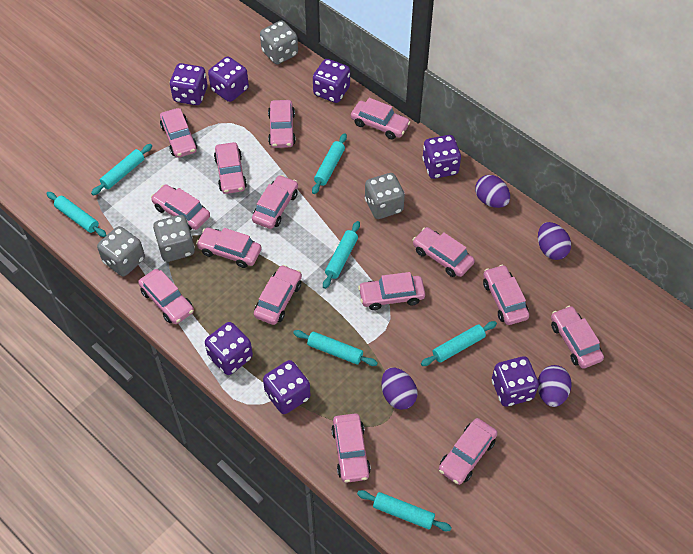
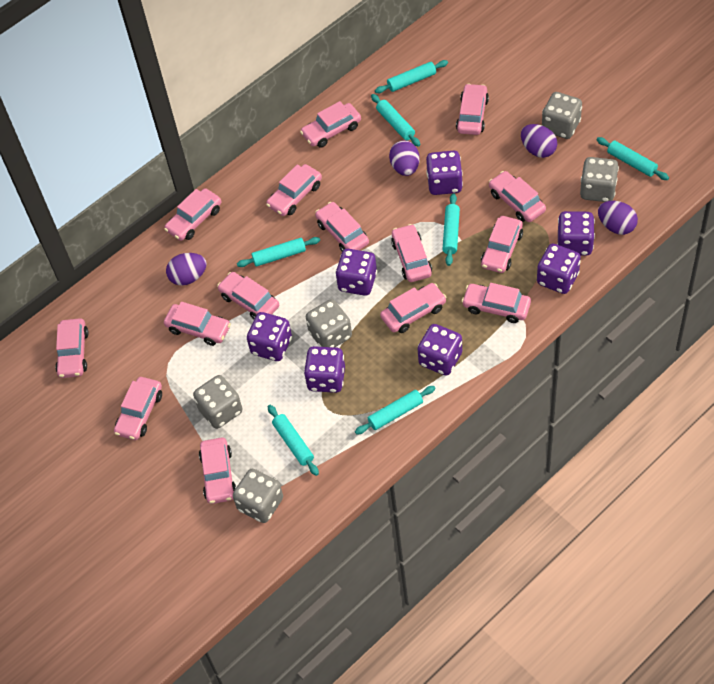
grey dice: 4 -> 5

